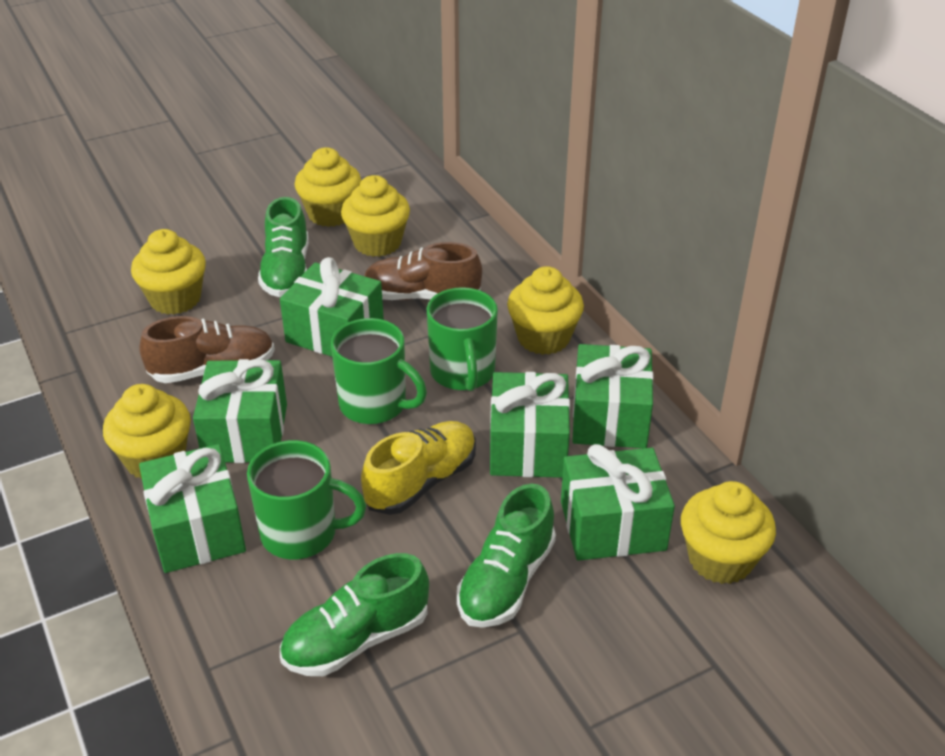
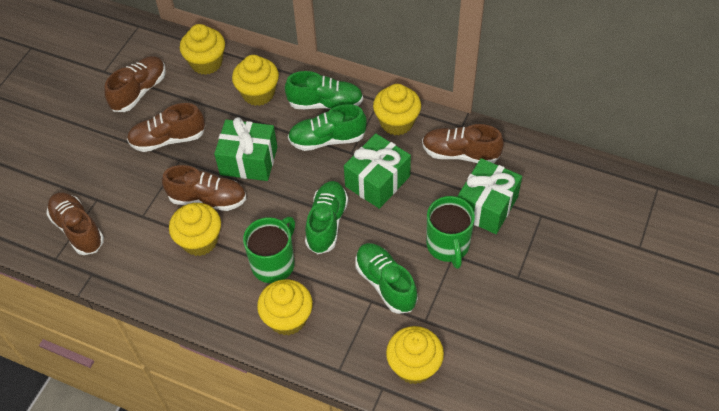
brown shoe: 2 -> 5
green gift: 6 -> 3
green mug: 3 -> 2
green shoe: 3 -> 4
yellow shoe: 1 -> 0

